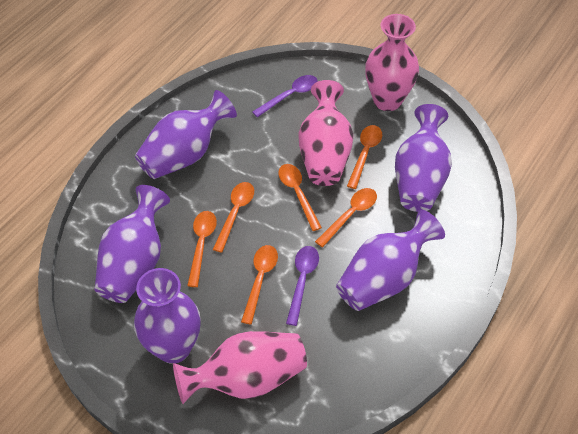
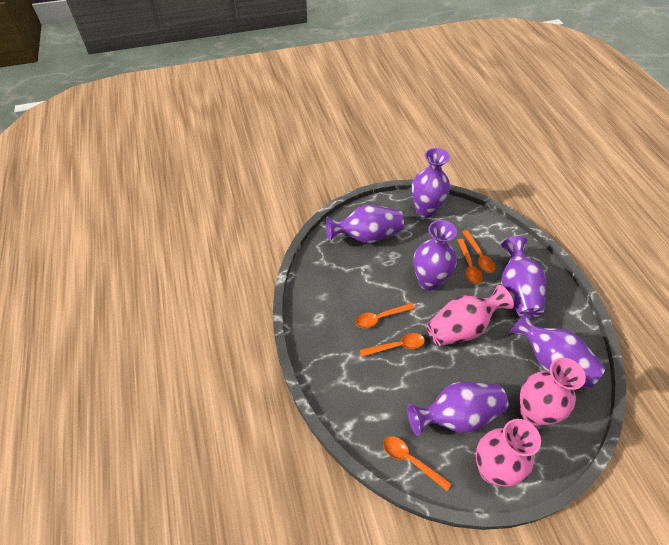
orange spoon: 6 -> 5
purple spoon: 2 -> 0
purple vase: 5 -> 6

